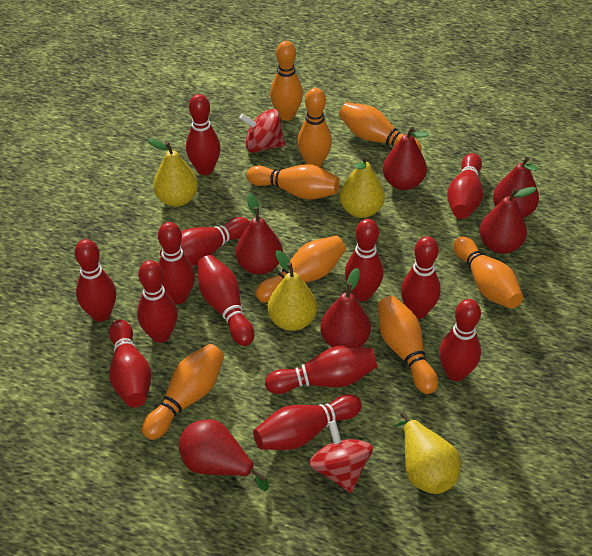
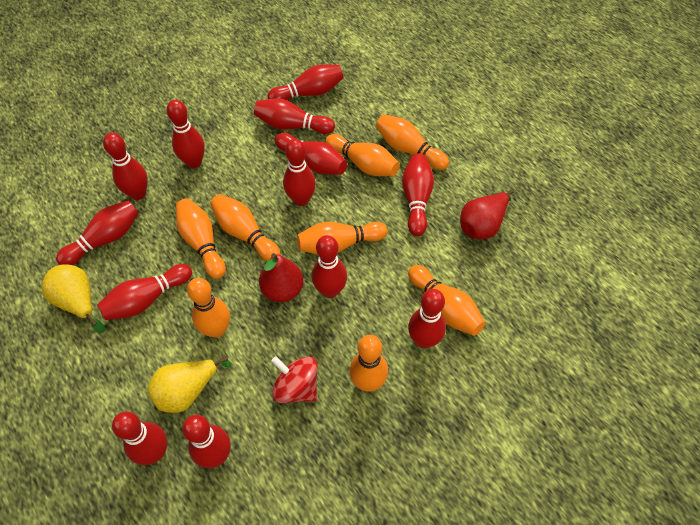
red pear: 6 -> 2
red spinning top: 2 -> 1
yellow pear: 4 -> 2

